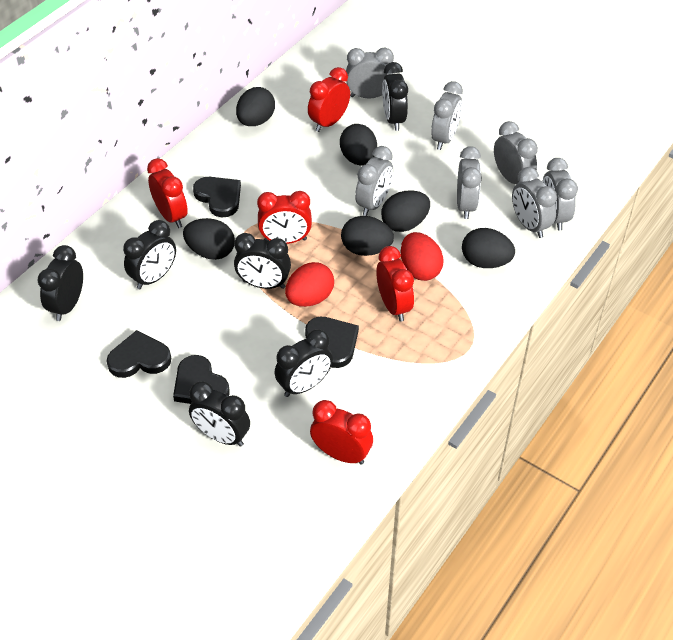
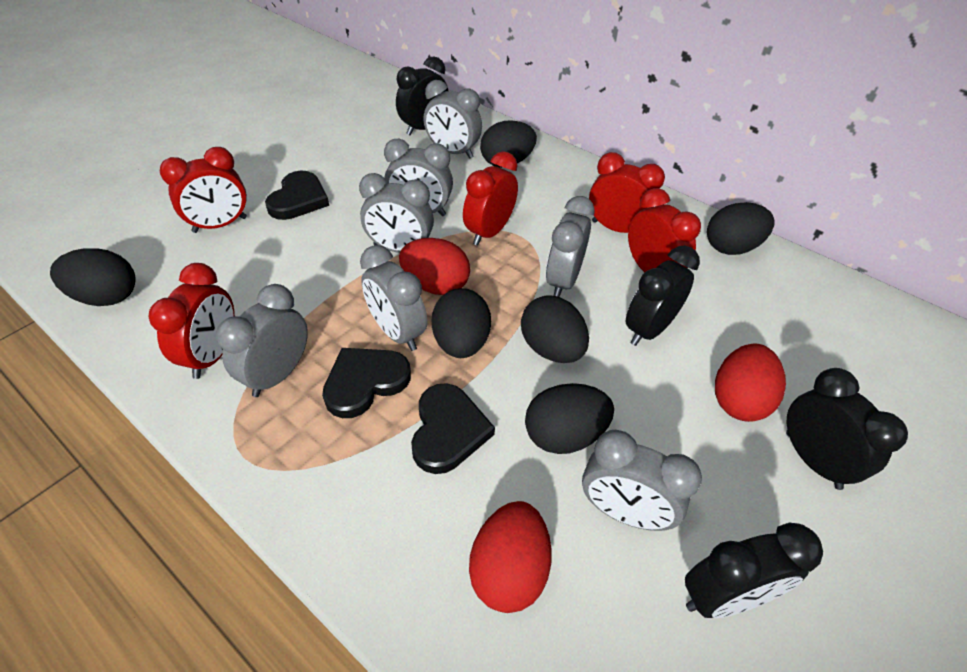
black clock: 6 -> 4
black heart: 4 -> 3
red egg: 2 -> 3

